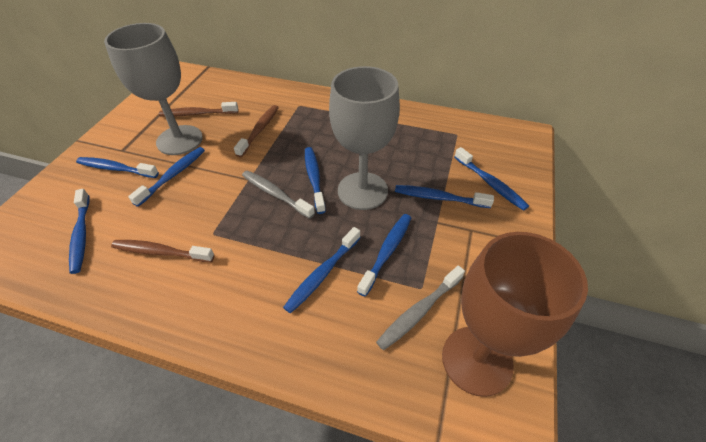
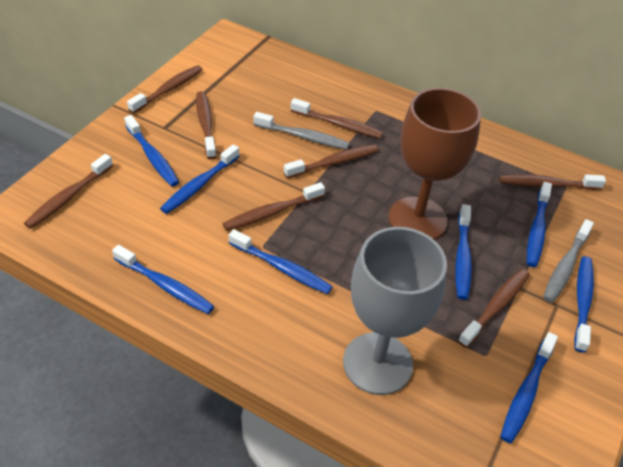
brown toothbrush: 3 -> 8
grey goblet: 2 -> 1

